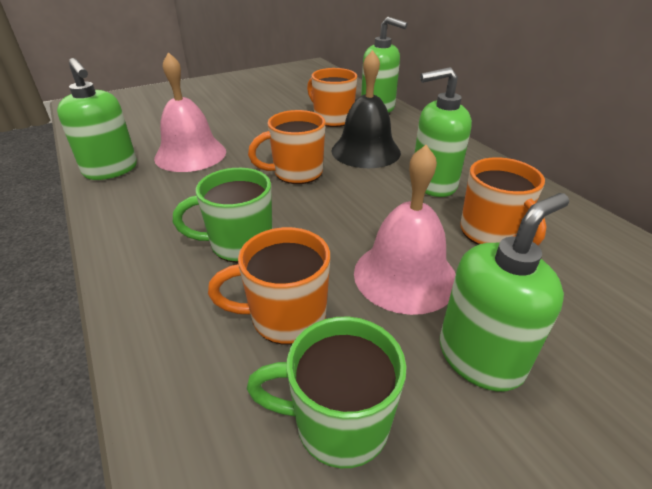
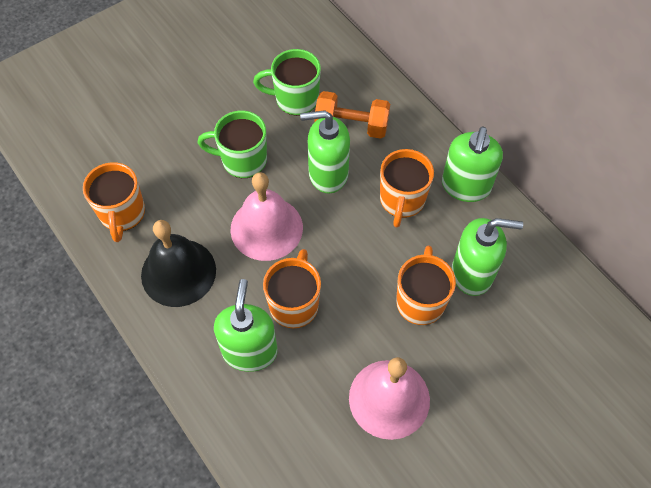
orange dumbbell: 0 -> 1

